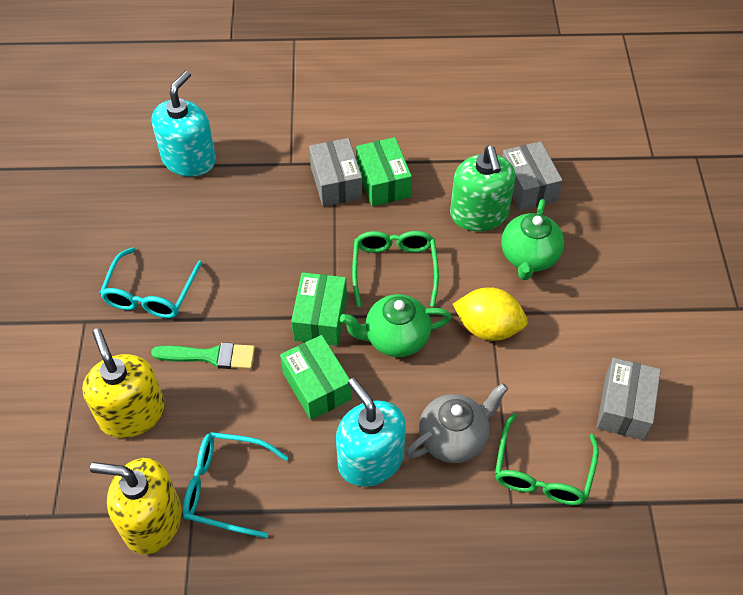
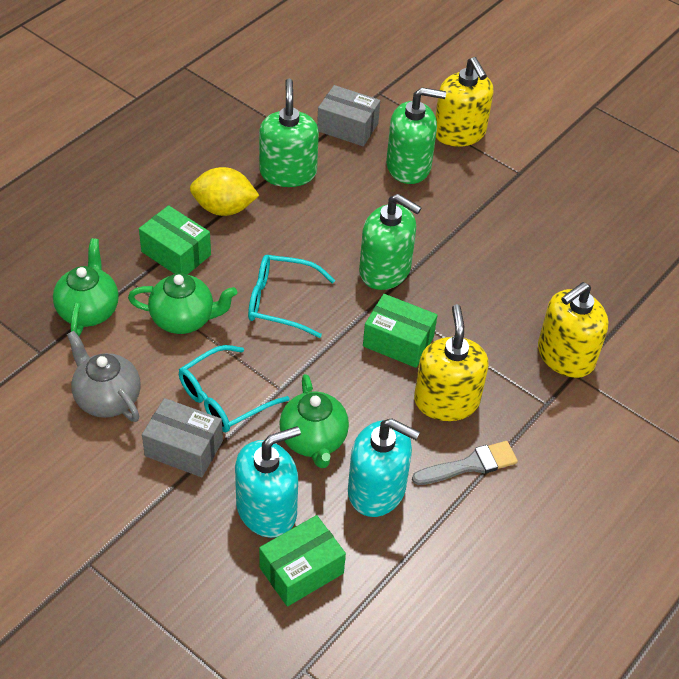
green brush: 1 -> 0
green glasses: 2 -> 0
green soap dispenser: 1 -> 3
green teapot: 2 -> 3
grey box: 3 -> 2
grey brush: 0 -> 1
yellow soap dispenser: 2 -> 3

